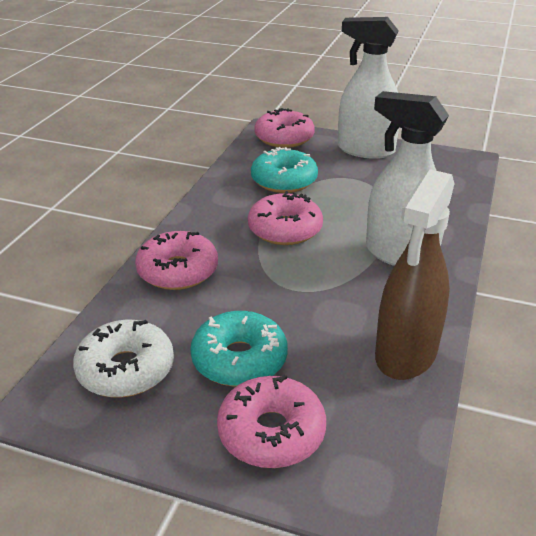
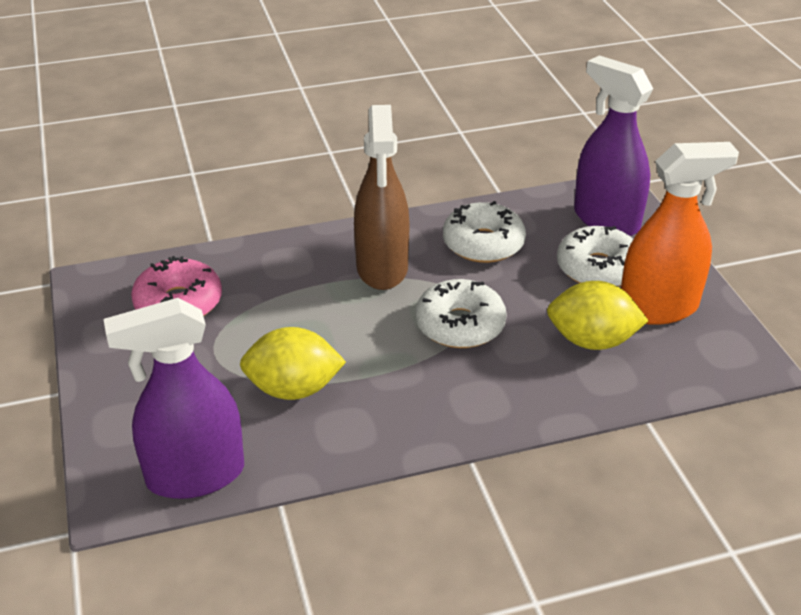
orange spray bottle: 0 -> 1
pink donut: 4 -> 1
purple spray bottle: 0 -> 2
turquoise donut: 2 -> 0
white donut: 1 -> 3
white spray bottle: 2 -> 0
yellow lemon: 0 -> 2

